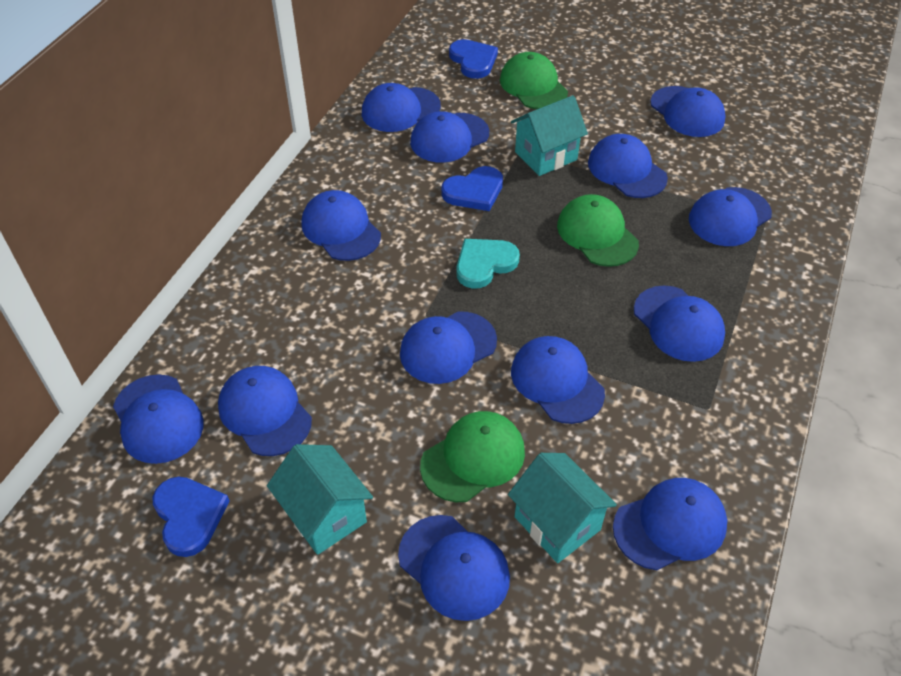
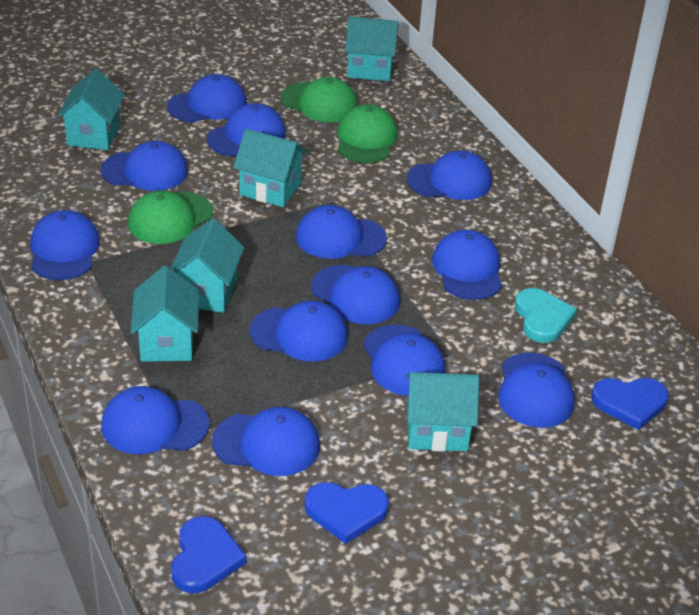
turquoise house: 3 -> 6

